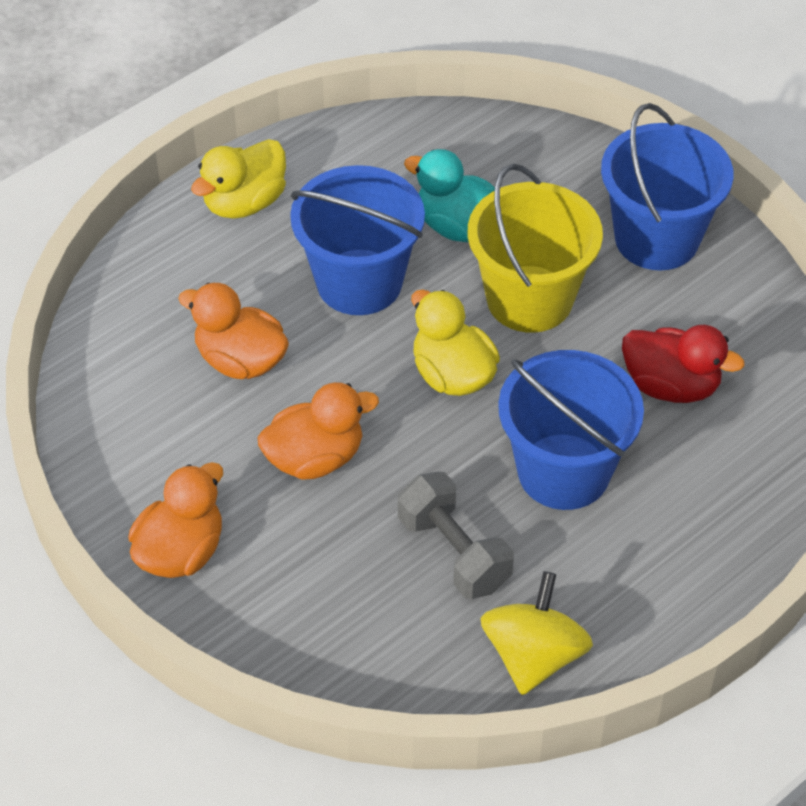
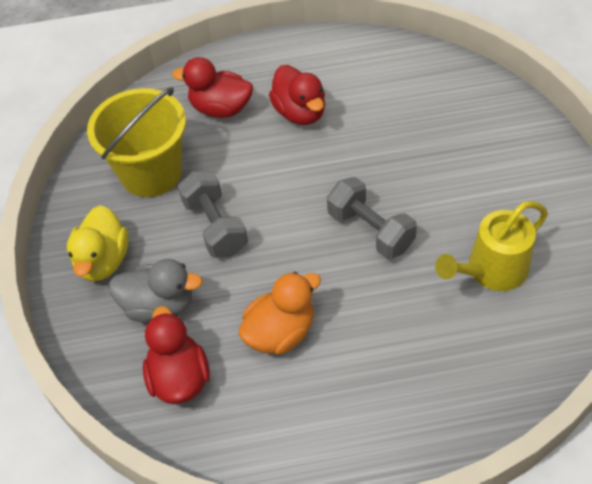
blue bucket: 3 -> 0
grey duck: 0 -> 1
grey dumbbell: 1 -> 2
orange duck: 3 -> 1
red duck: 1 -> 3
turquoise duck: 1 -> 0
yellow duck: 2 -> 1
yellow spinning top: 1 -> 0
yellow watering can: 0 -> 1

